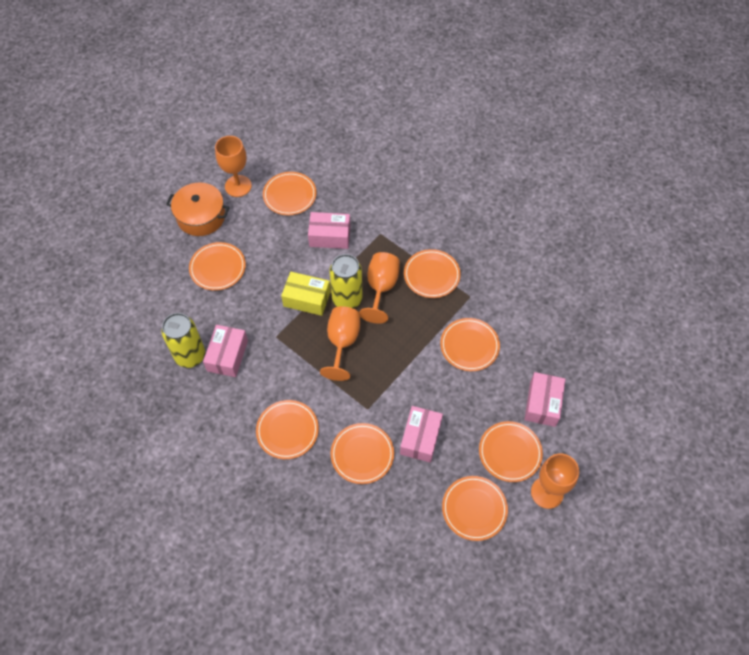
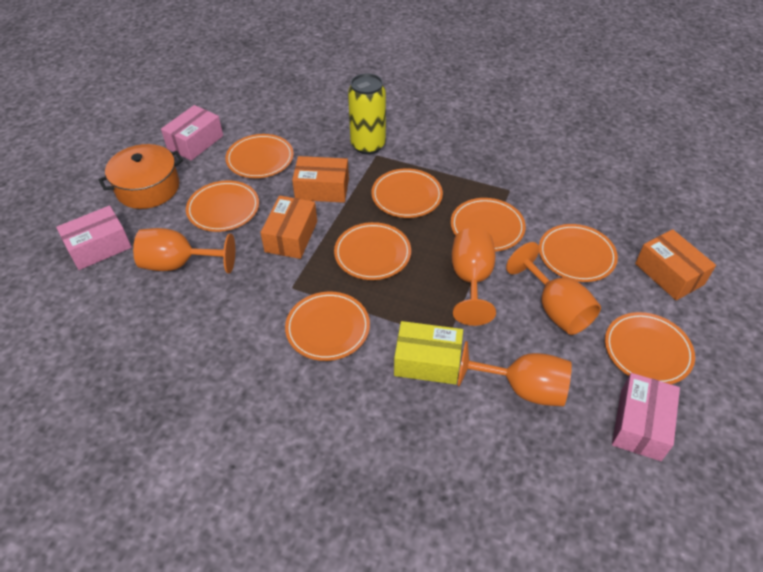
orange box: 0 -> 3
pink box: 4 -> 3
yellow can: 2 -> 1

